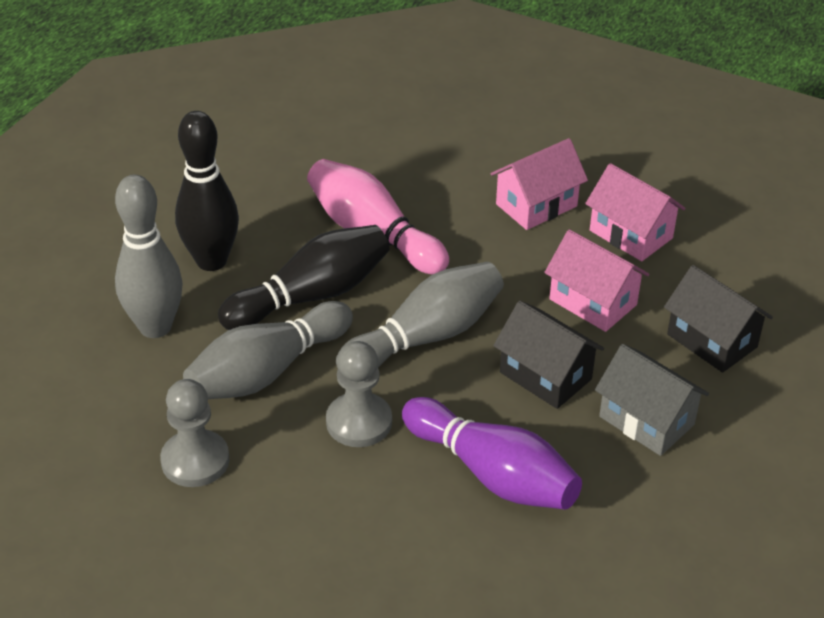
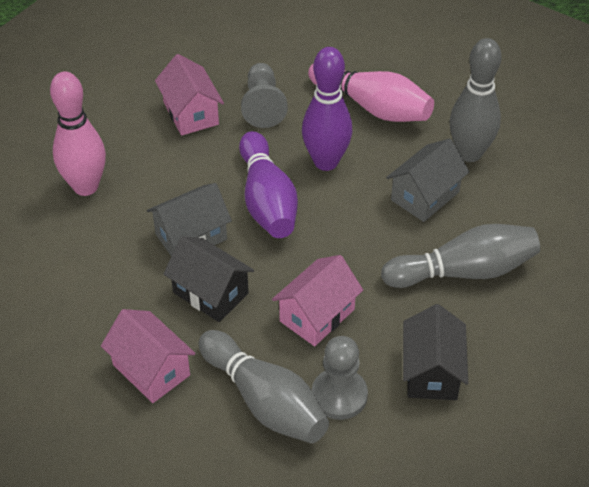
black bowling pin: 2 -> 0
grey house: 1 -> 2
pink bowling pin: 1 -> 2
purple bowling pin: 1 -> 2

